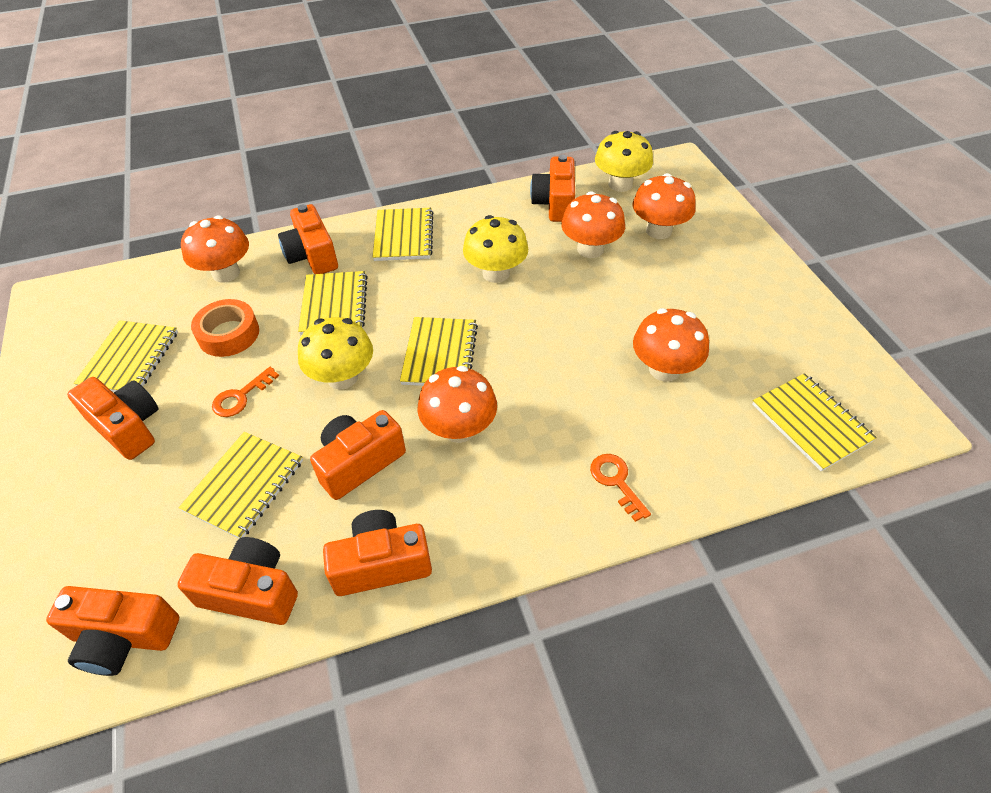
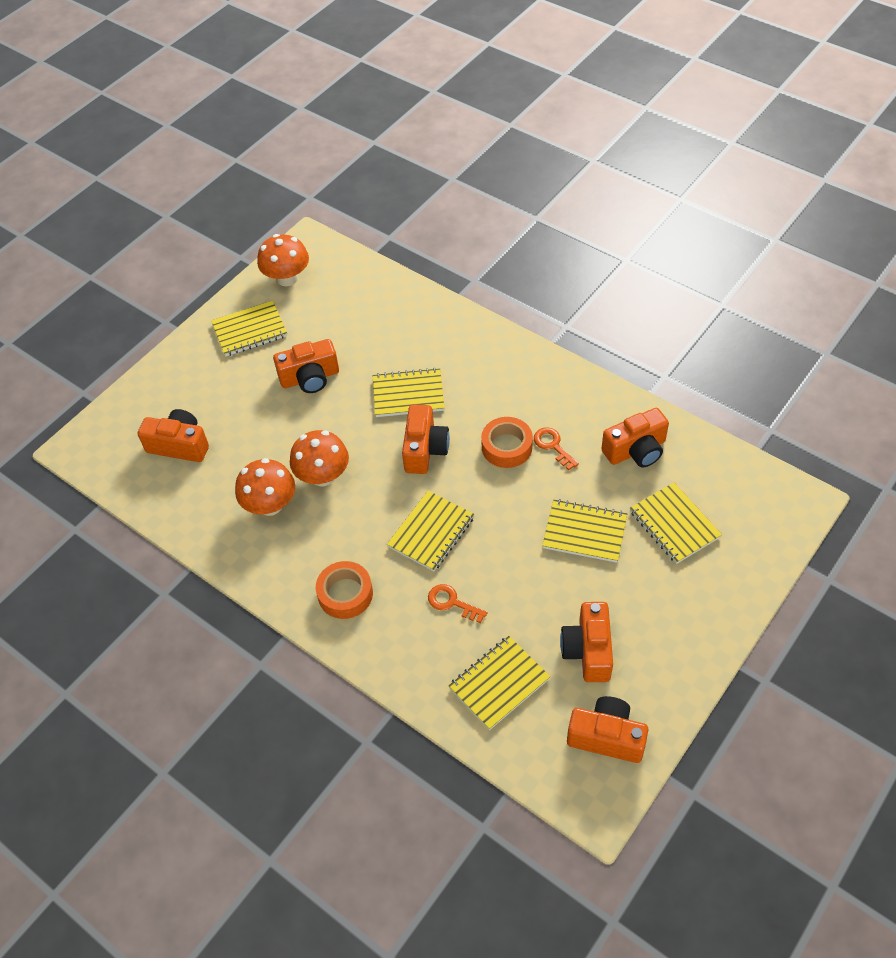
orange camera: 7 -> 6
orange mushroom: 5 -> 3
orange tape: 1 -> 2
yellow mushroom: 3 -> 0

